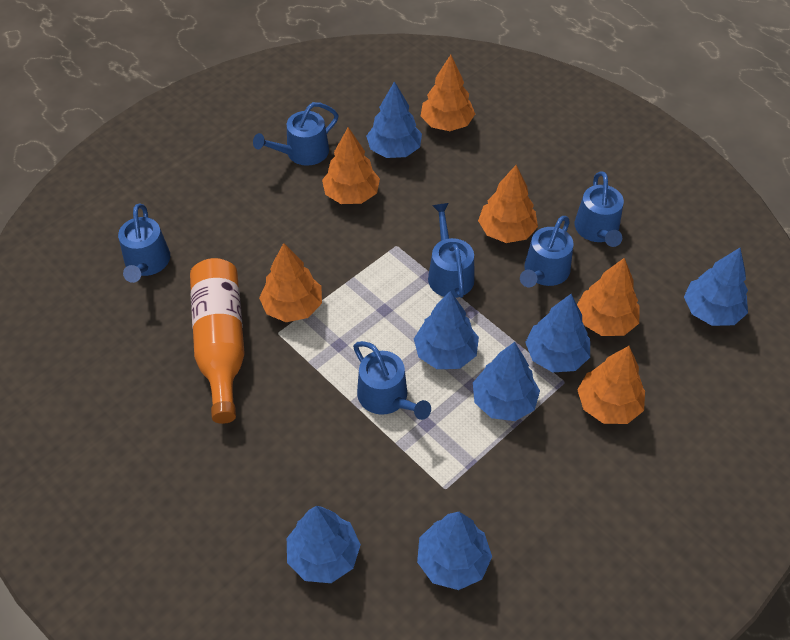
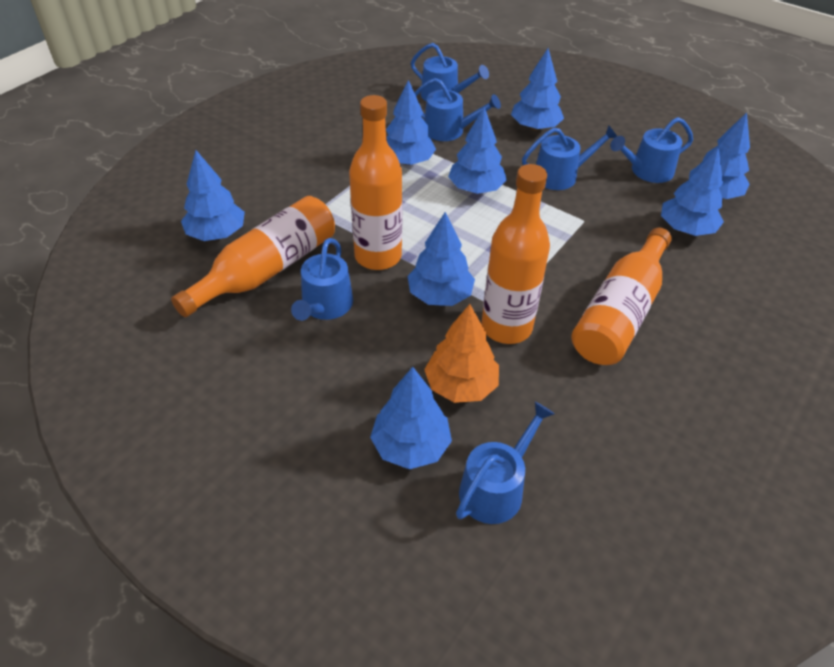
blue tree: 7 -> 8
orange bottle: 1 -> 4
orange tree: 6 -> 1

